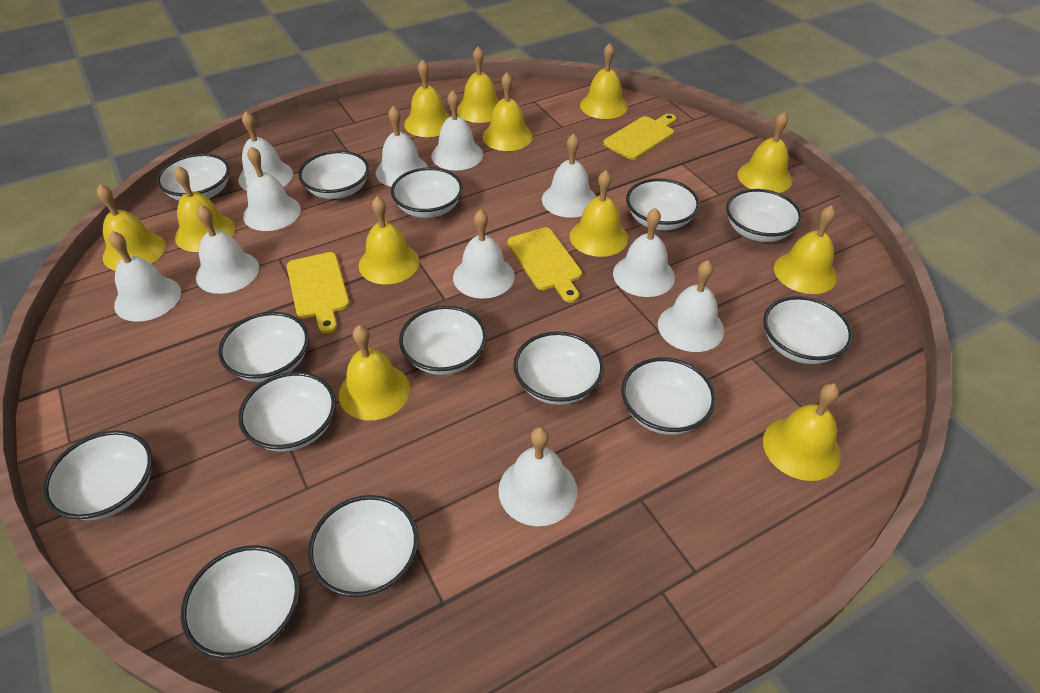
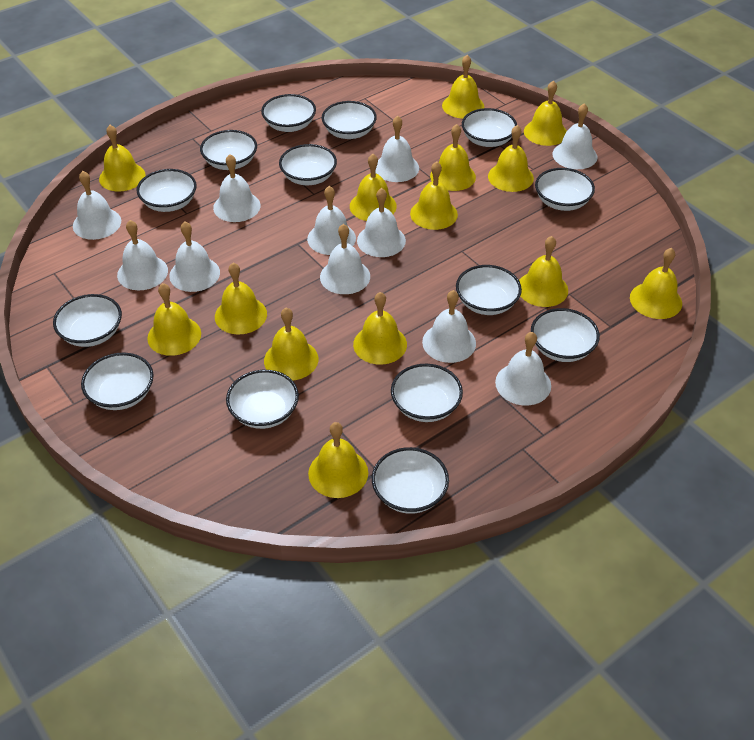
yellow bell: 12 -> 14
yellow cutting board: 3 -> 0

